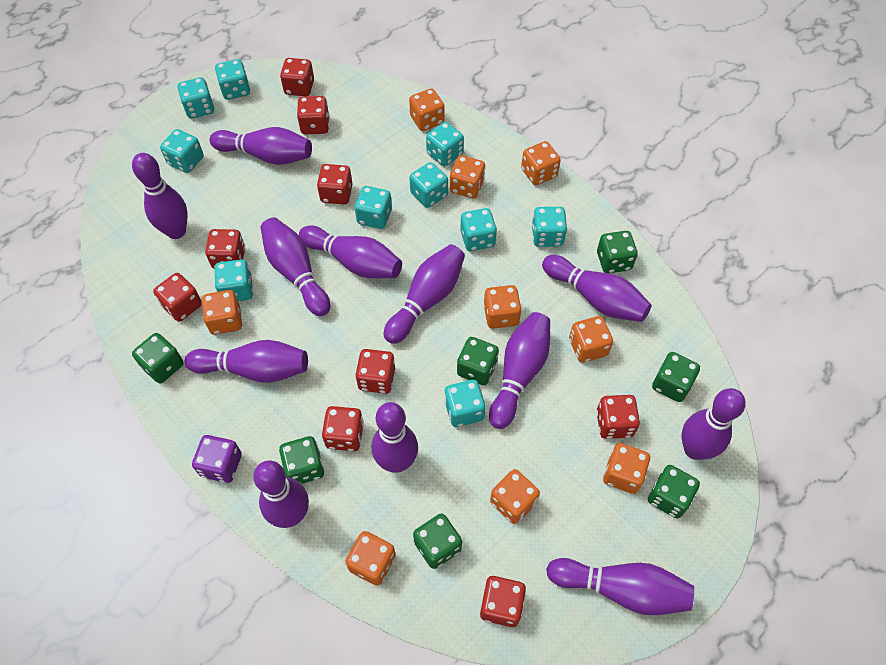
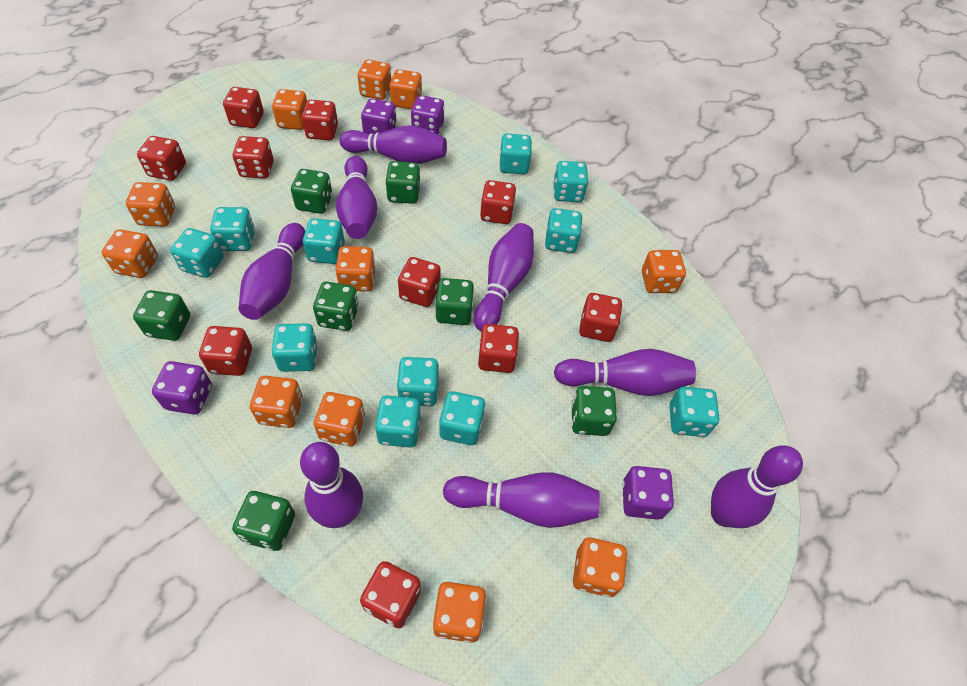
orange dice: 9 -> 11
purple bowling pin: 12 -> 8
purple dice: 1 -> 4
red dice: 9 -> 10
turquoise dice: 10 -> 11

